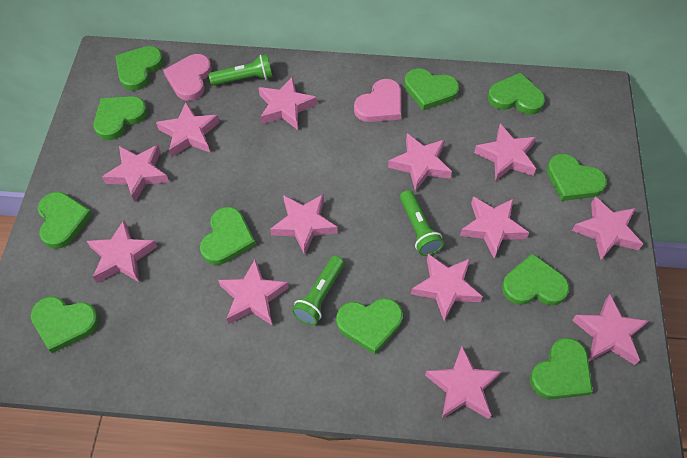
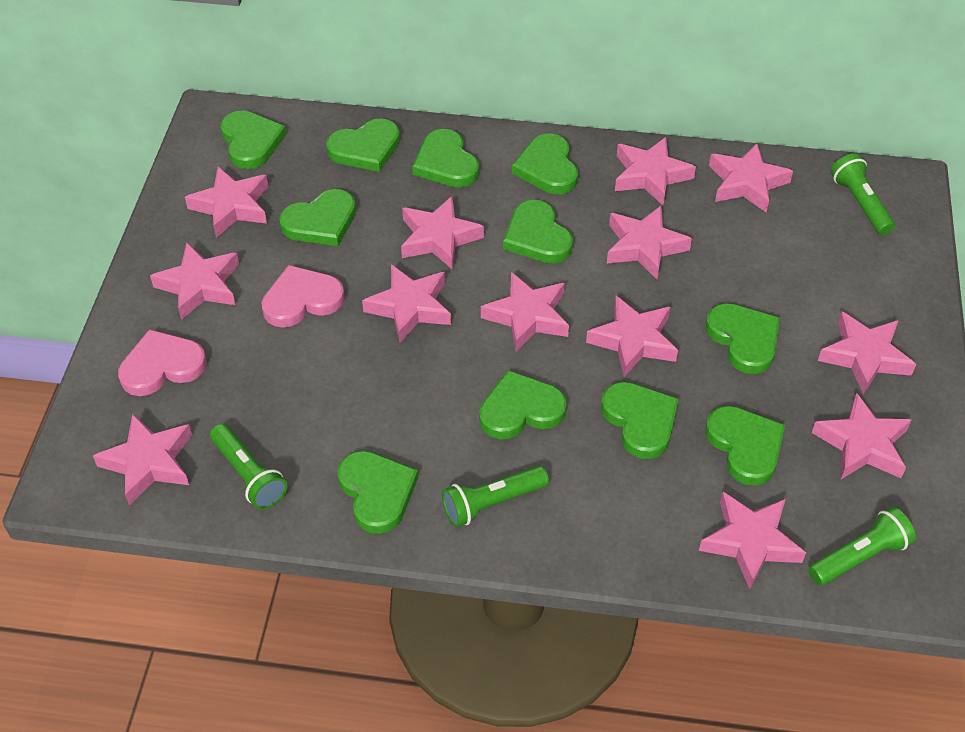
green flashlight: 3 -> 4

